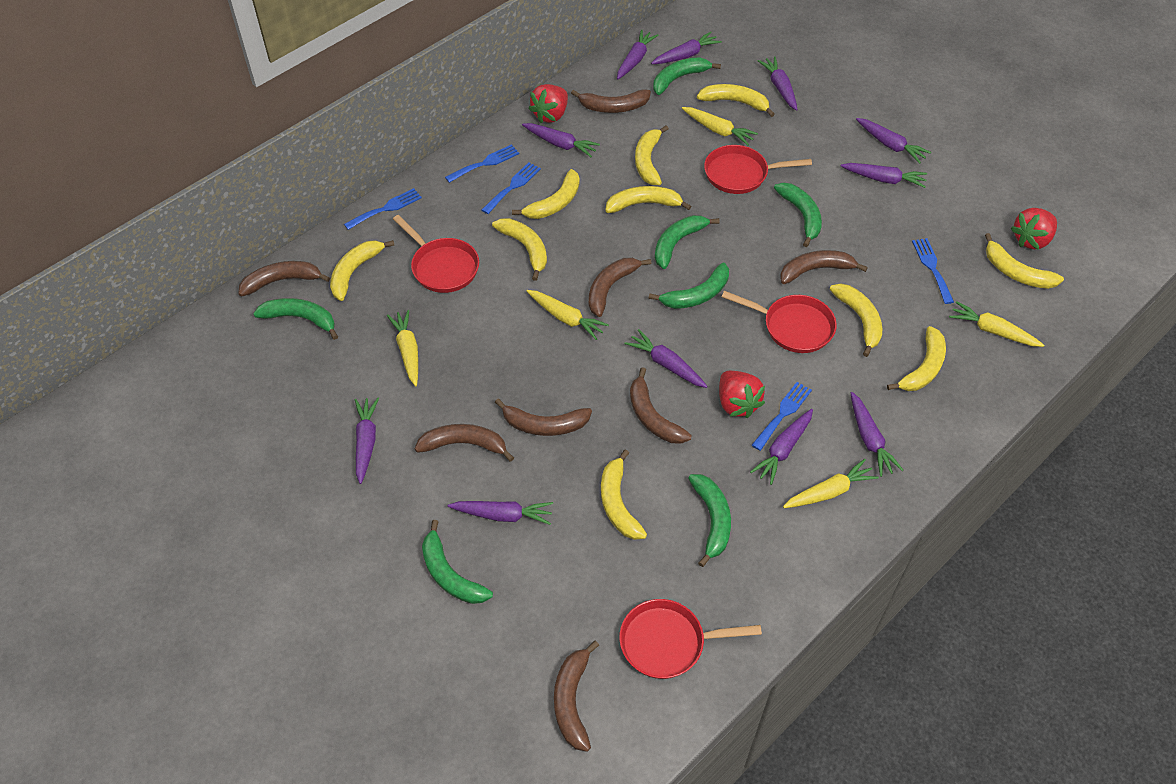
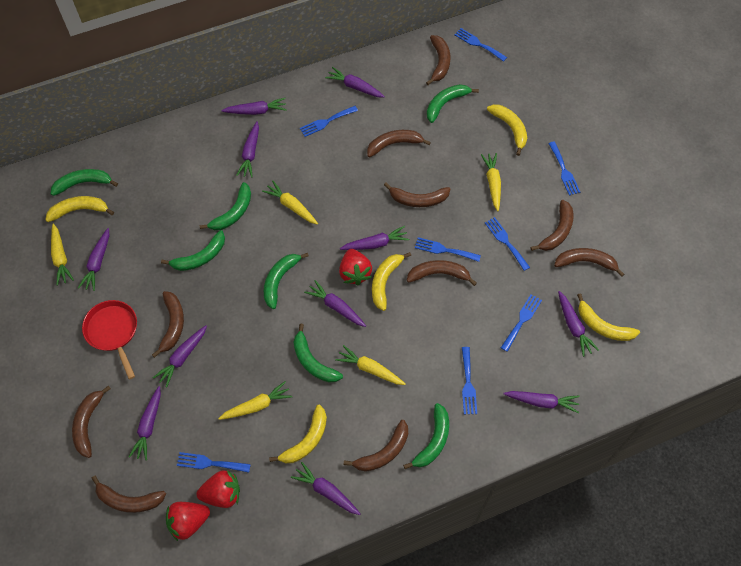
blue fork: 5 -> 8
brown banana: 8 -> 10
red pan: 4 -> 1
yellow banana: 10 -> 5

